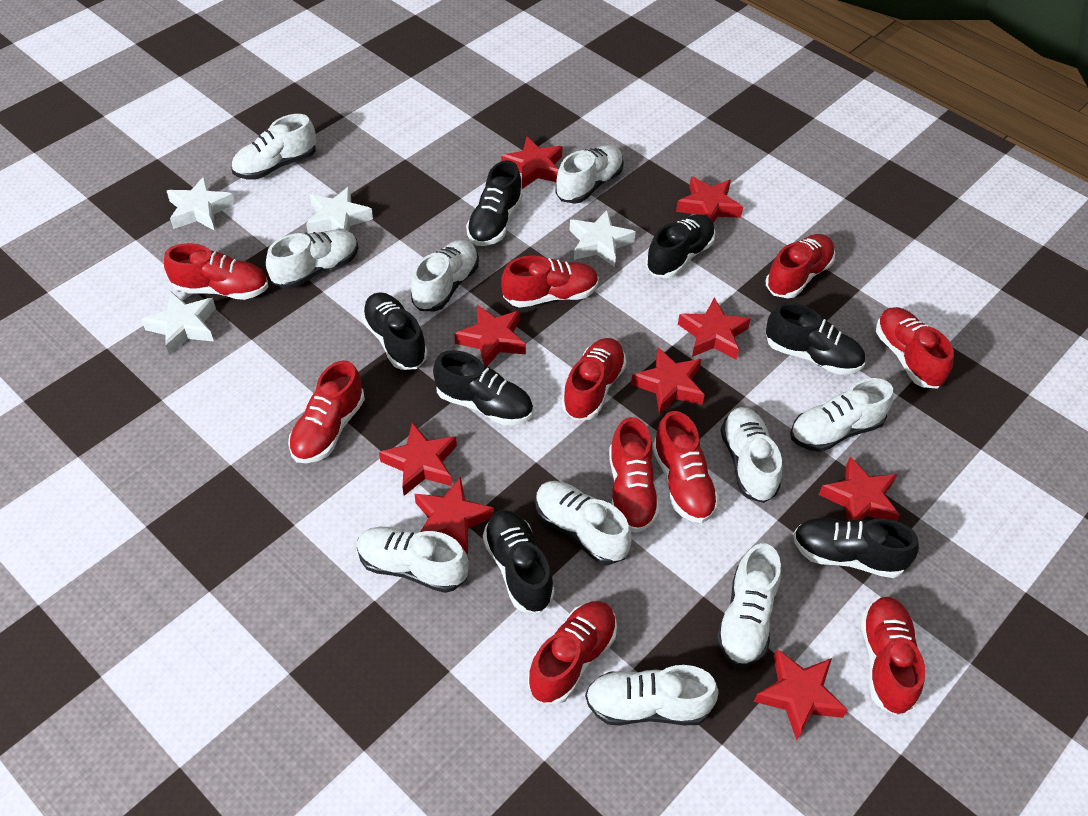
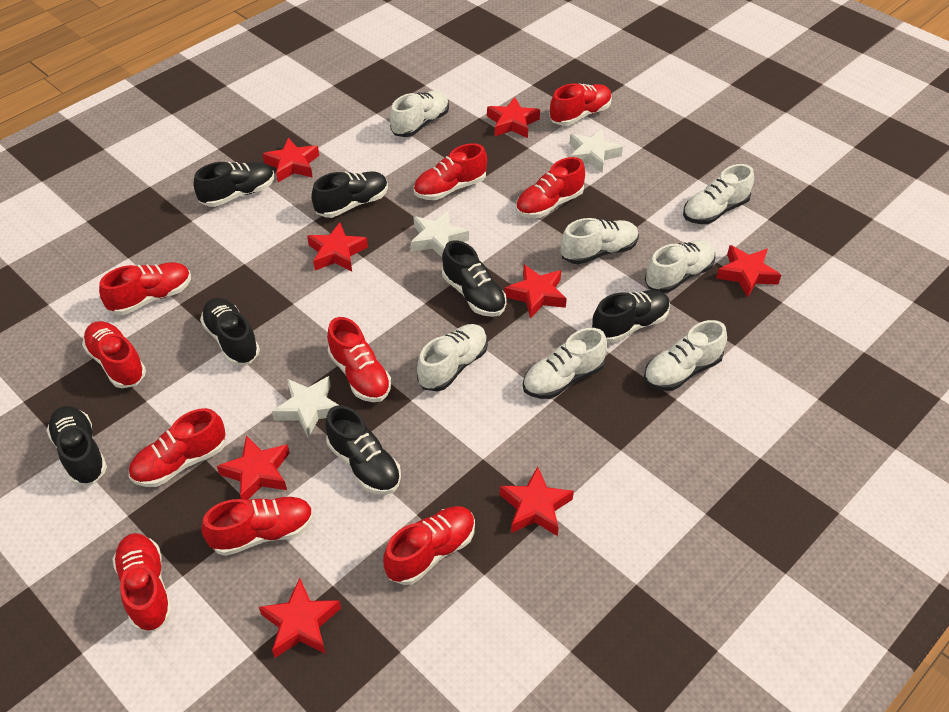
red star: 9 -> 8
white shoe: 10 -> 7
white star: 4 -> 3

